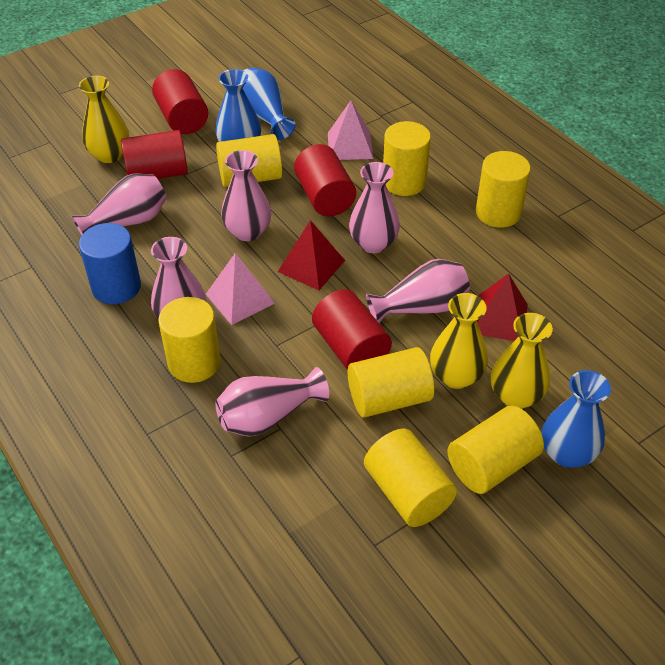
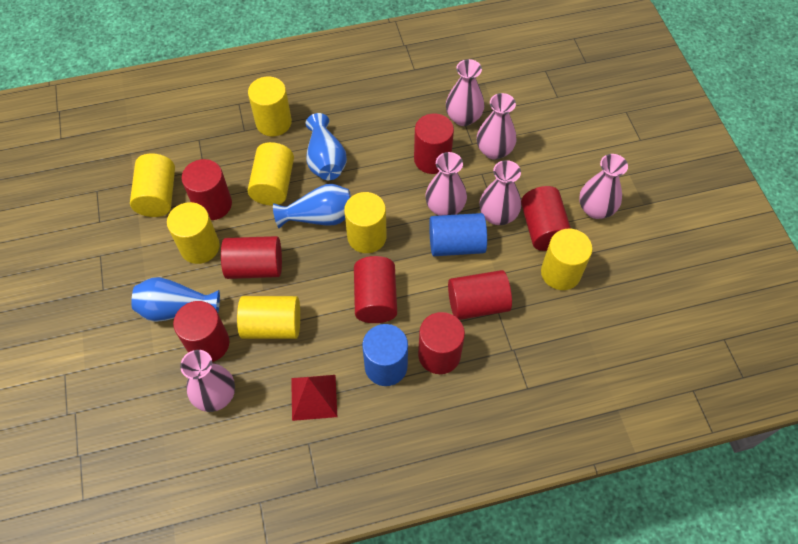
blue cylinder: 1 -> 2
pink pyramid: 2 -> 0
red cylinder: 4 -> 8
red pyramid: 2 -> 1
yellow vase: 3 -> 0

